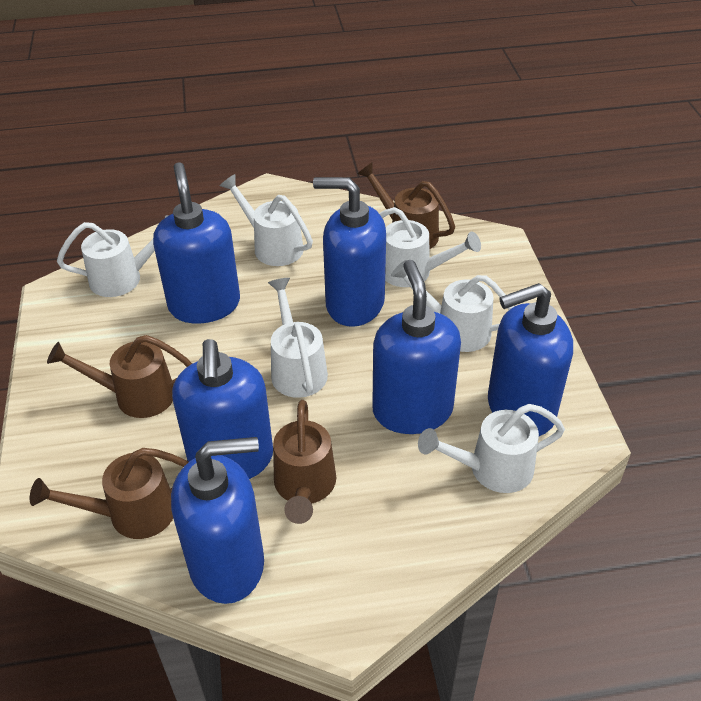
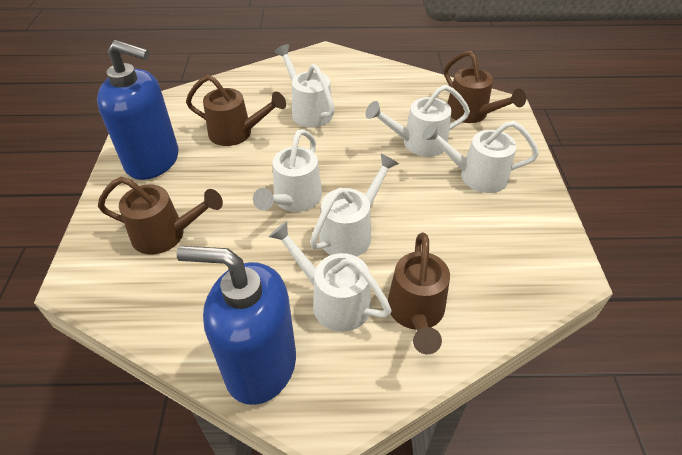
blue soap dispenser: 6 -> 2

